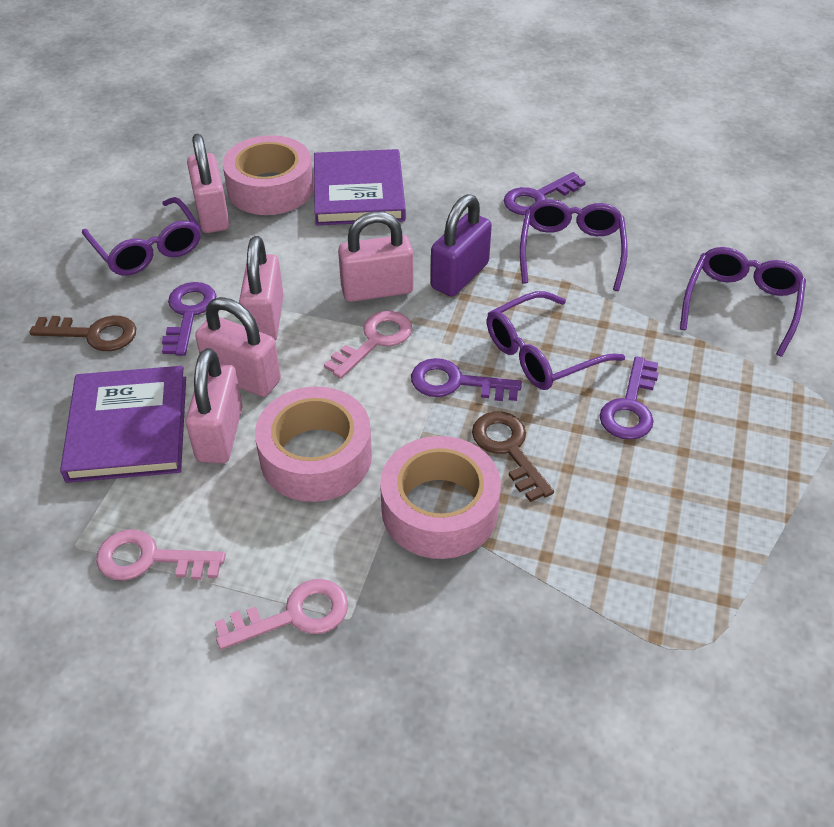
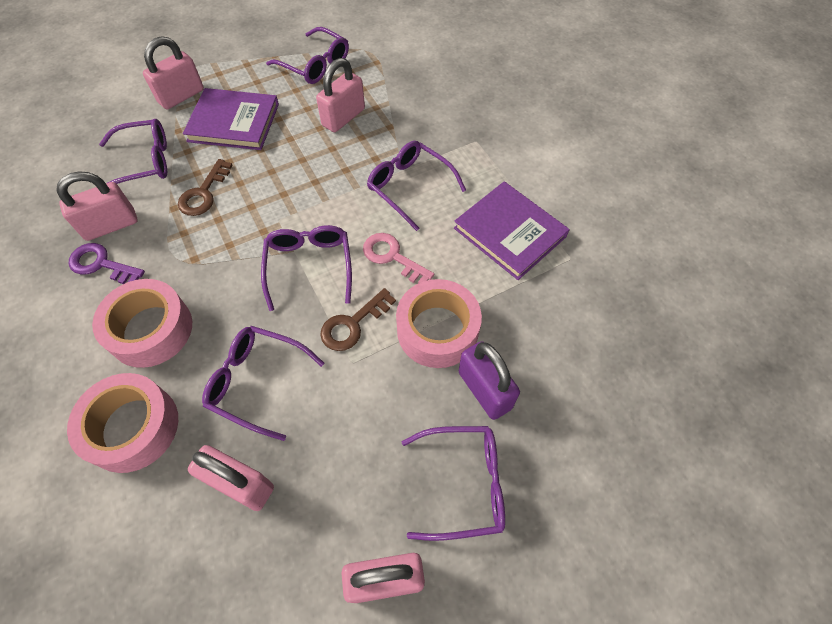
pink key: 3 -> 1
purple glasses: 4 -> 6
purple key: 4 -> 1

